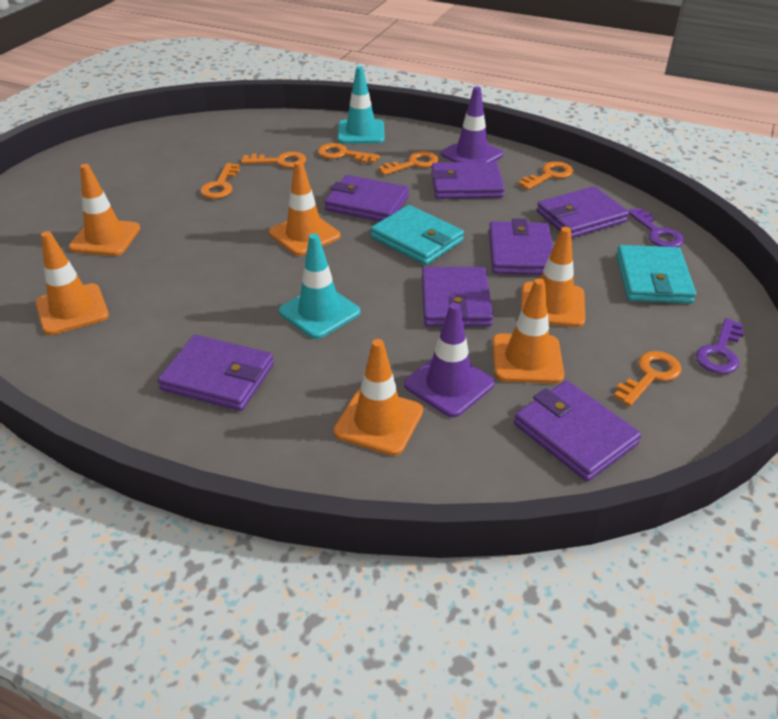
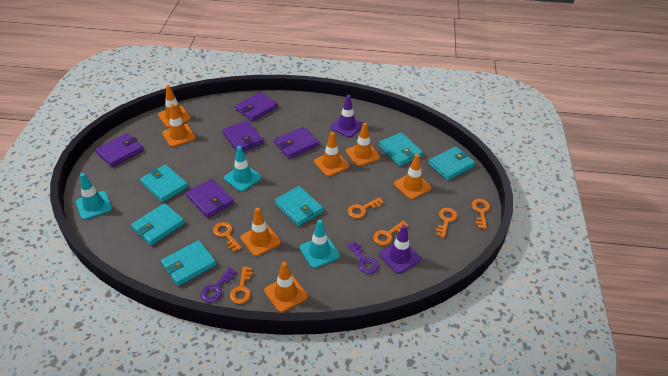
orange traffic cone: 6 -> 7
purple wallet: 7 -> 5
turquoise traffic cone: 2 -> 3
turquoise wallet: 2 -> 6

